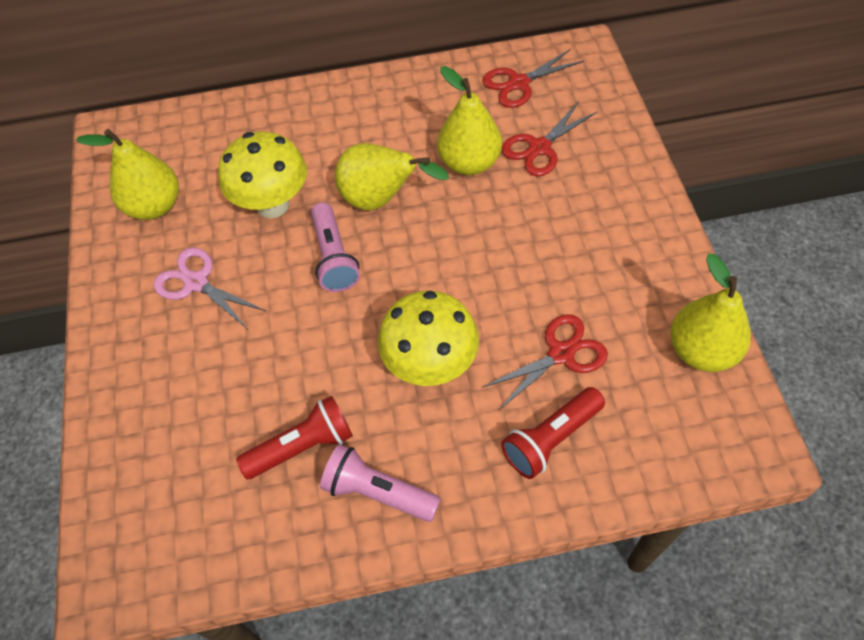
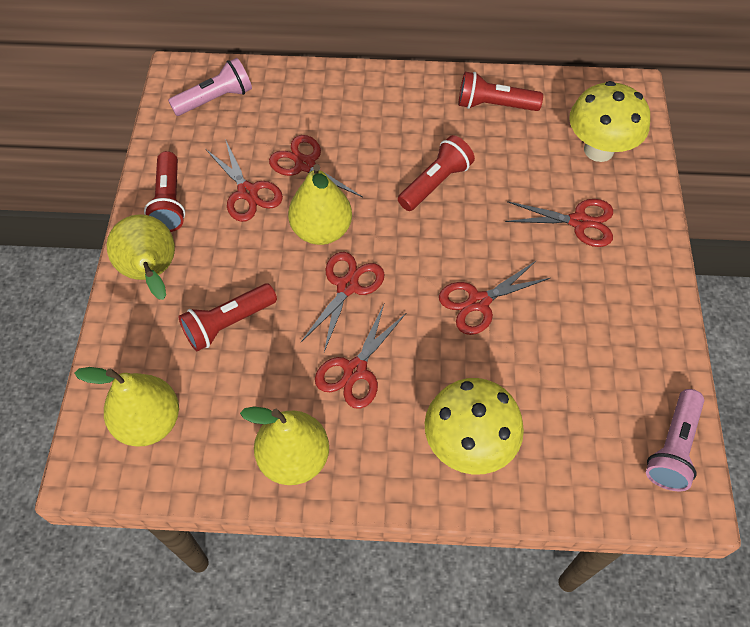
pink scissors: 1 -> 0
red flashlight: 2 -> 4
red scissors: 3 -> 6

